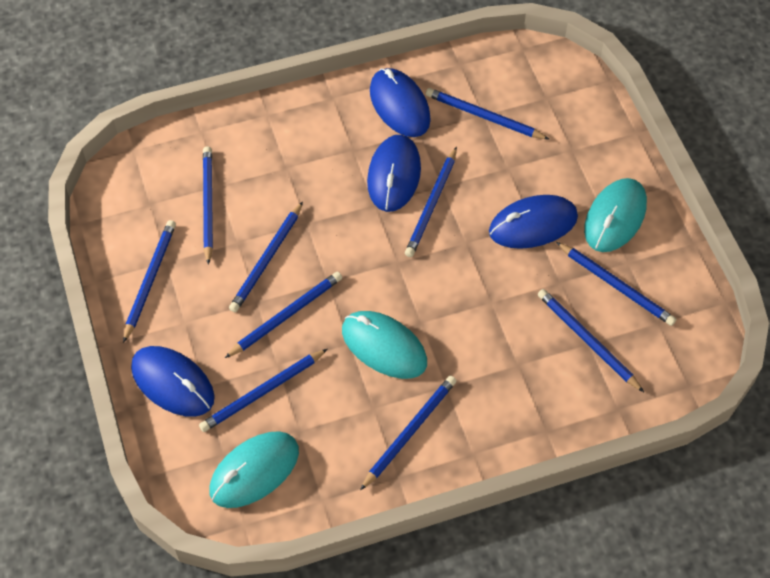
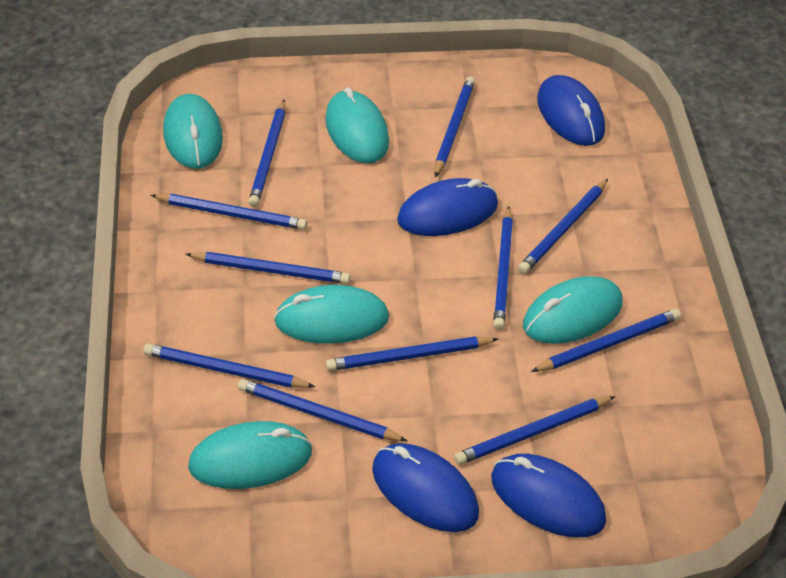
blue pencil: 10 -> 11
turquoise mouse: 3 -> 5

